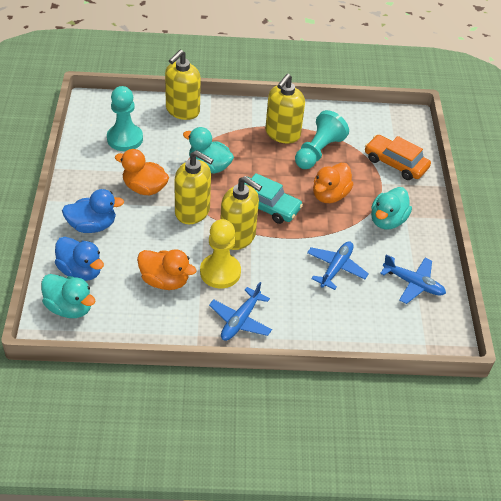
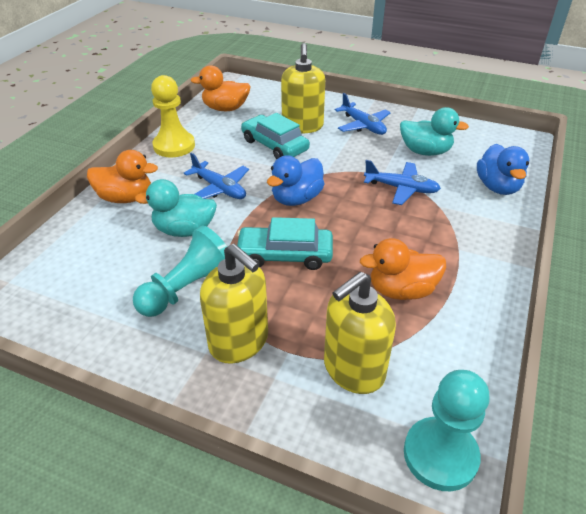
orange car: 1 -> 0
turquoise car: 1 -> 2
turquoise duck: 3 -> 2
yellow soap dispenser: 4 -> 3

